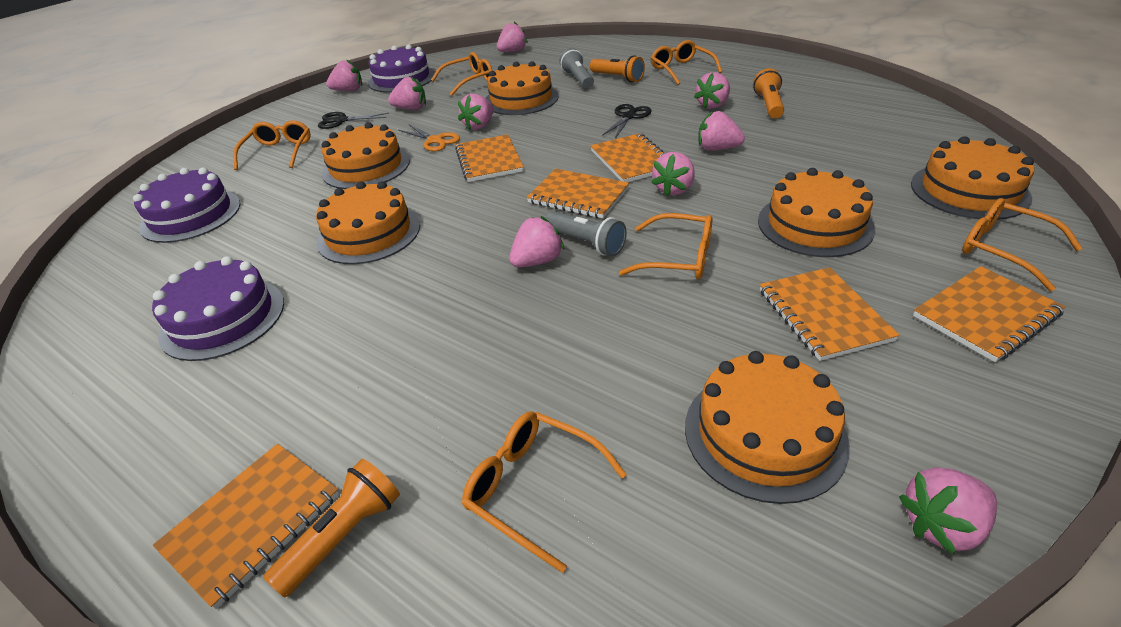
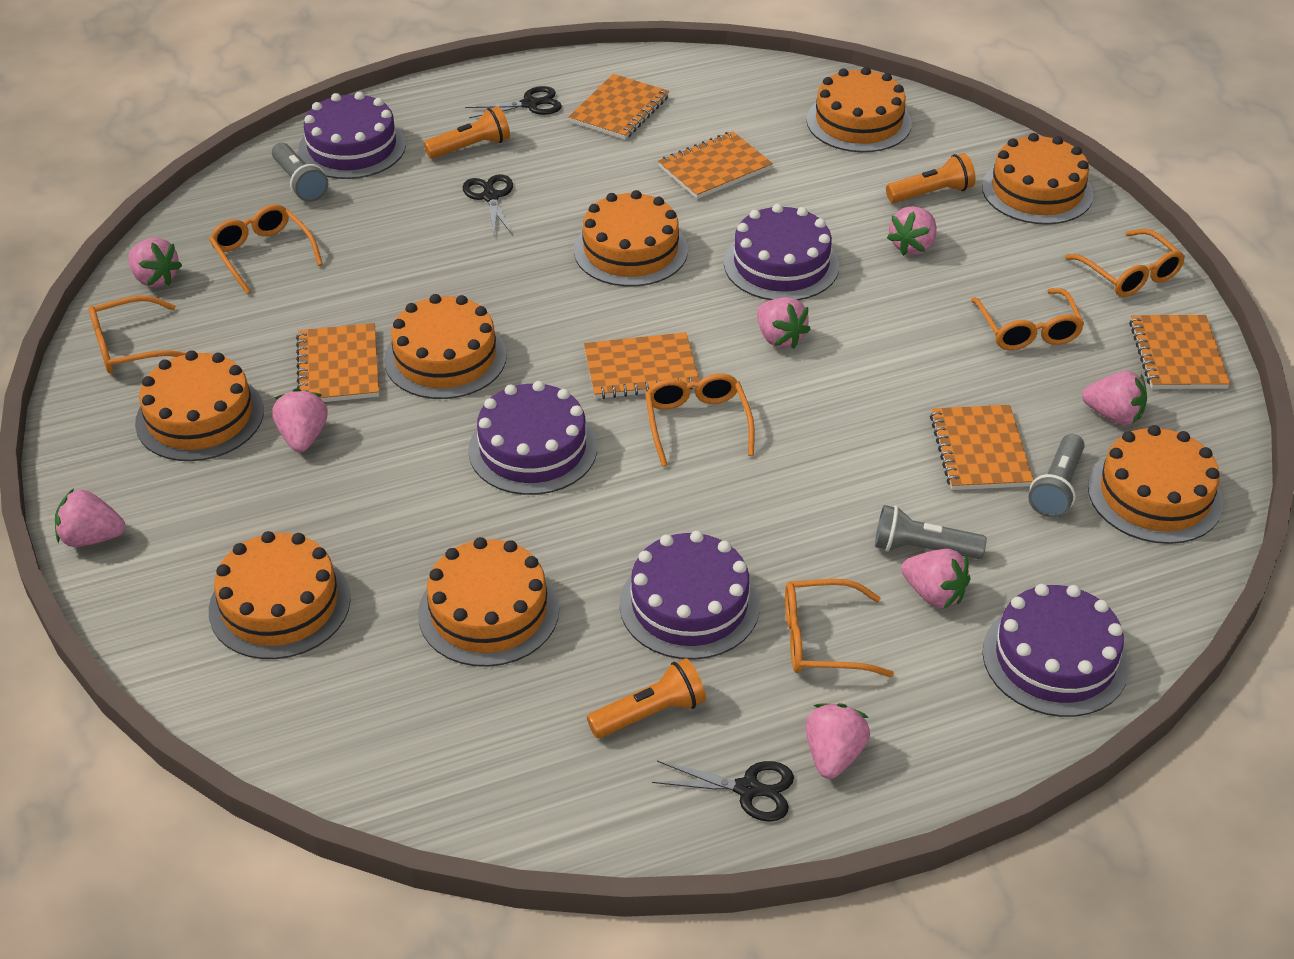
black scissors: 2 -> 3
grey flashlight: 2 -> 3
orange cake: 6 -> 8
orange scissors: 1 -> 0
pink strawberry: 9 -> 8
purple cake: 3 -> 5

